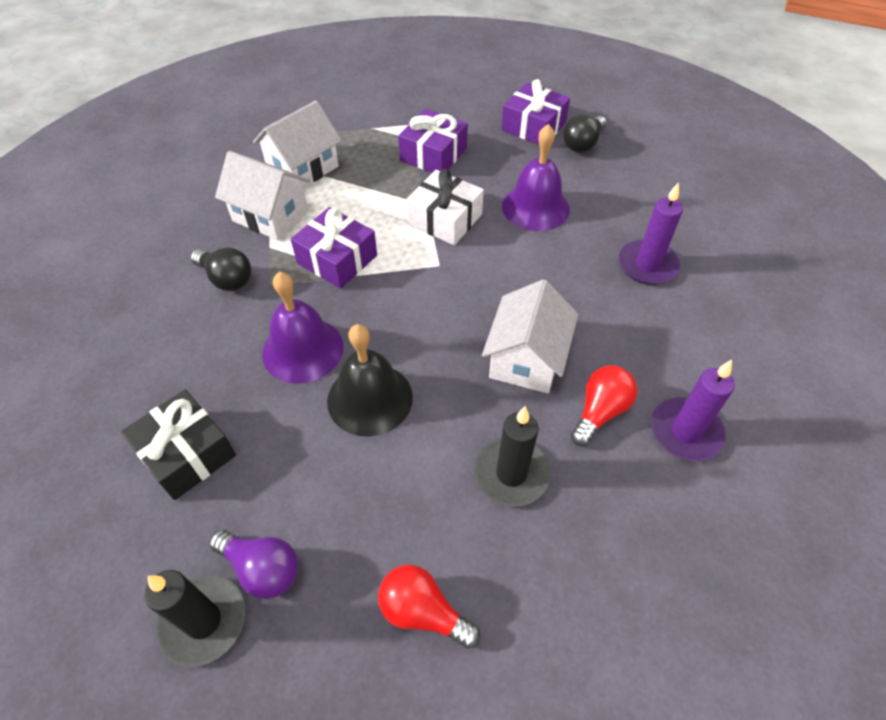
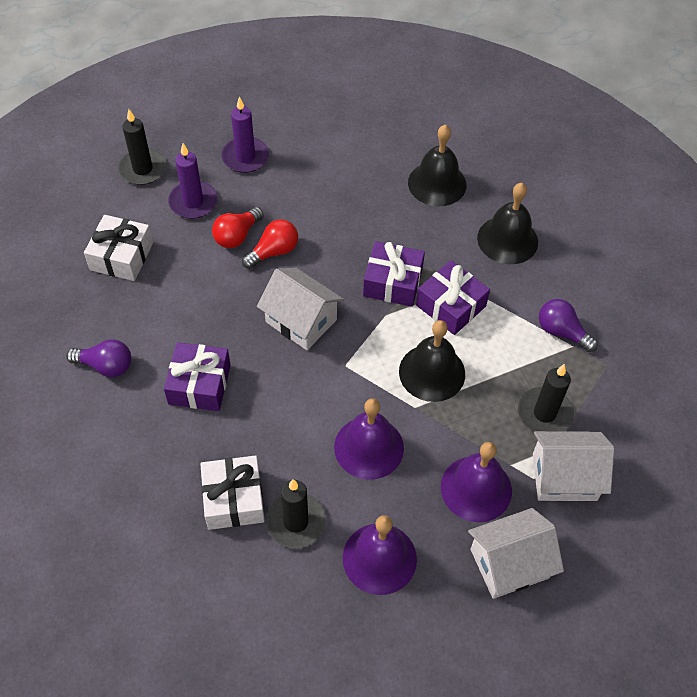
black bell: 1 -> 3
black candle: 2 -> 3
black gift: 1 -> 0
black light bulb: 2 -> 0
purple bell: 2 -> 3
purple light bulb: 1 -> 2
white gift: 1 -> 2

